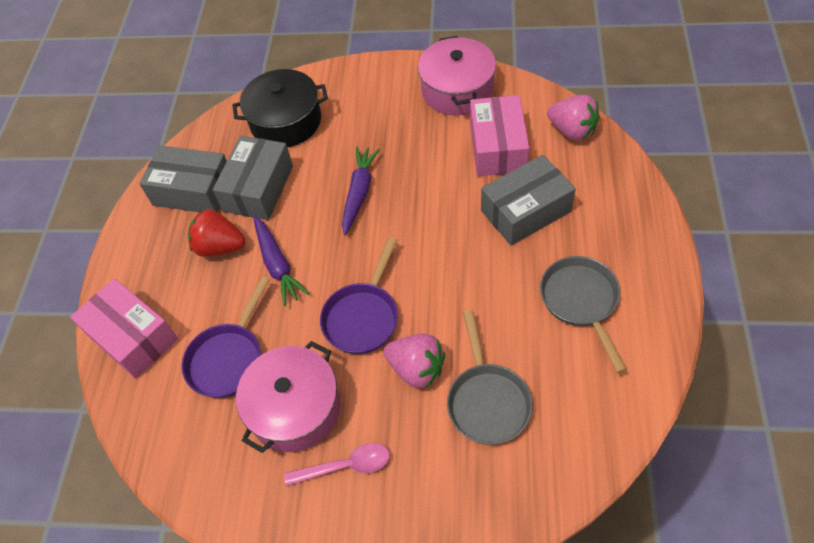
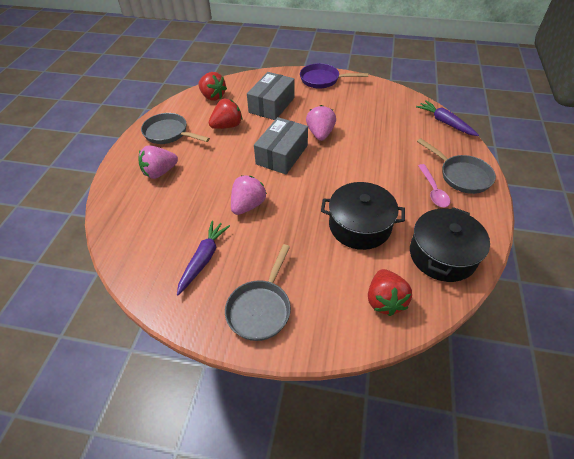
black pot: 1 -> 2
grey box: 3 -> 2
grey pan: 2 -> 3
pink box: 2 -> 0
pink pot: 2 -> 0
pink strawberry: 2 -> 3
purple pan: 2 -> 1
red strawberry: 1 -> 3

